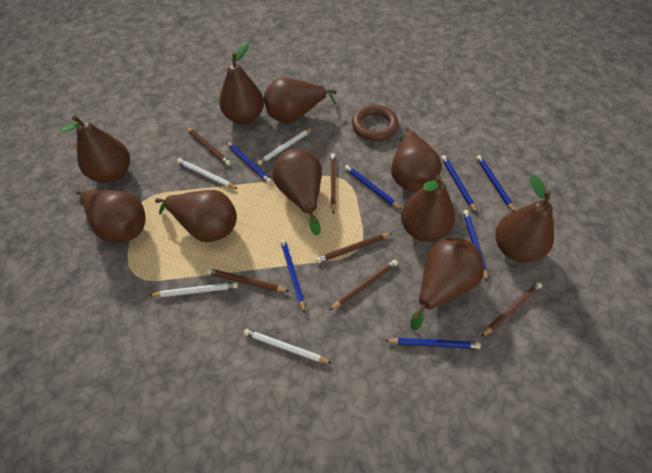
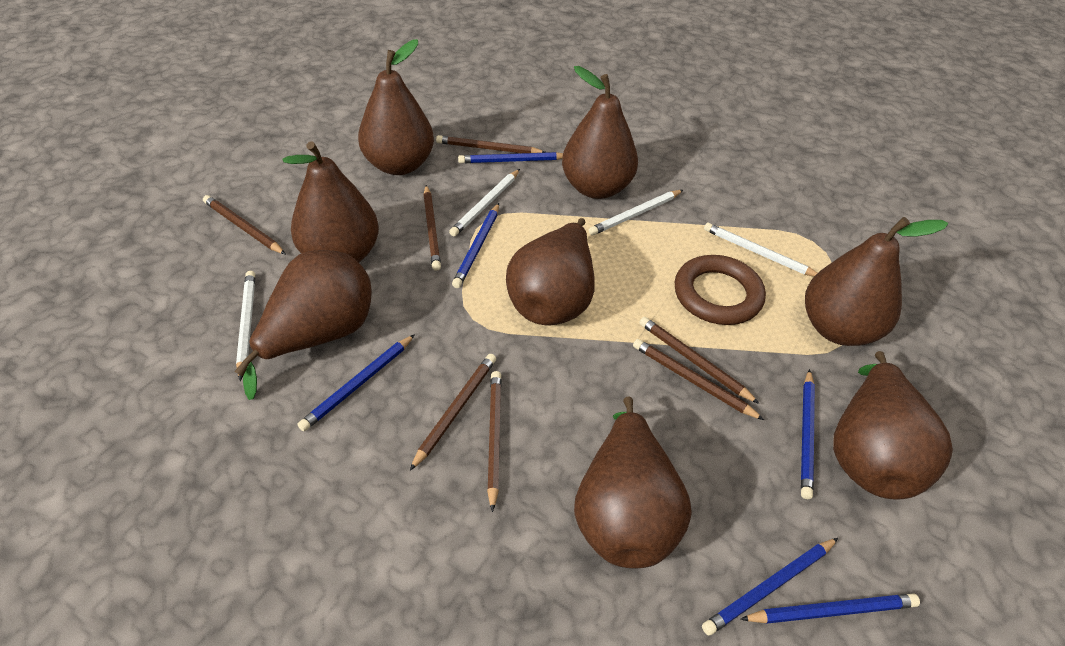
blue pencil: 7 -> 6
brown pear: 10 -> 8
brown pencil: 6 -> 7

